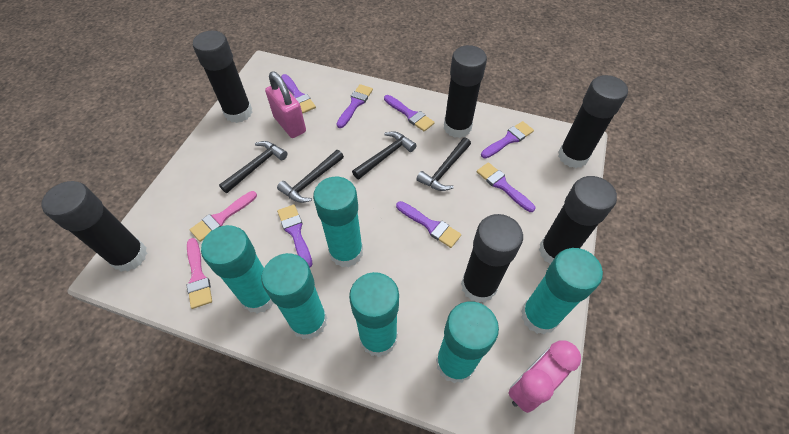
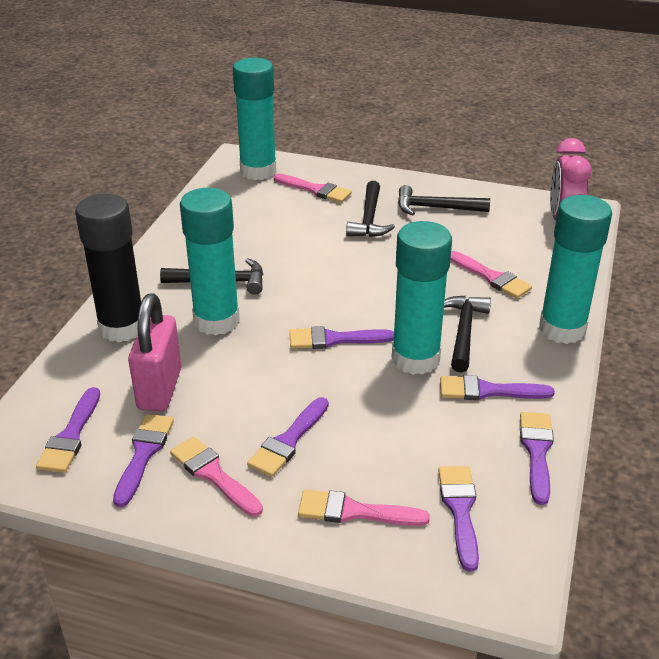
black glue stick: 6 -> 1
pink brush: 2 -> 4
turquoise glue stick: 6 -> 4

